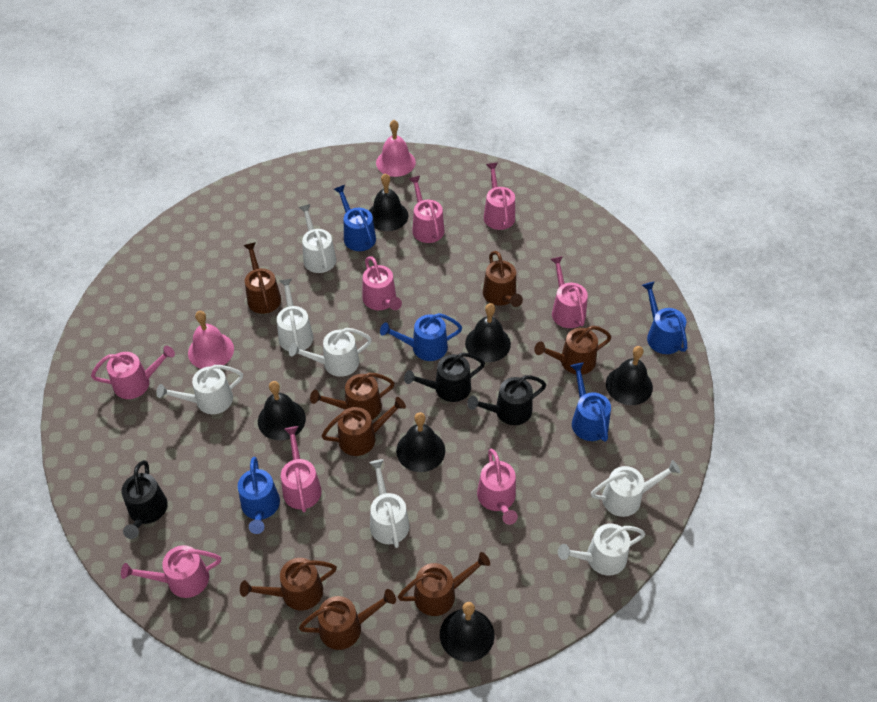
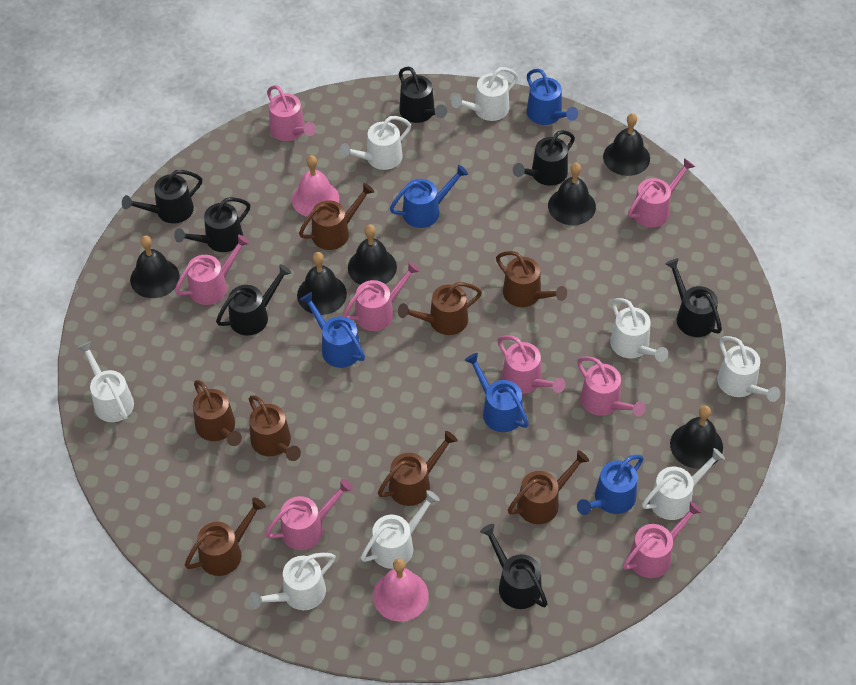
black watering can: 3 -> 7
white watering can: 7 -> 8

